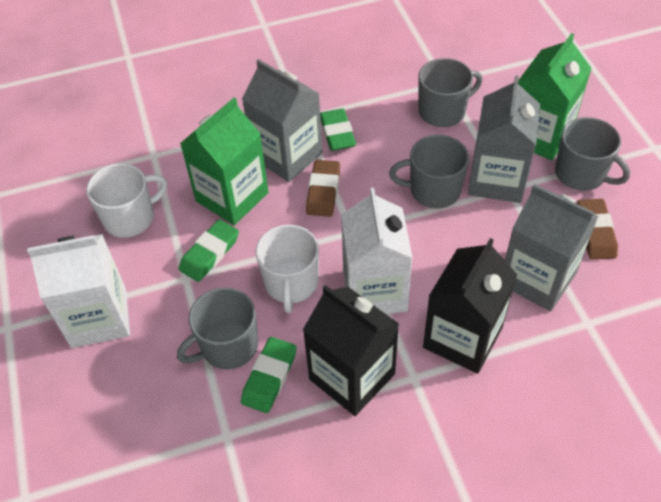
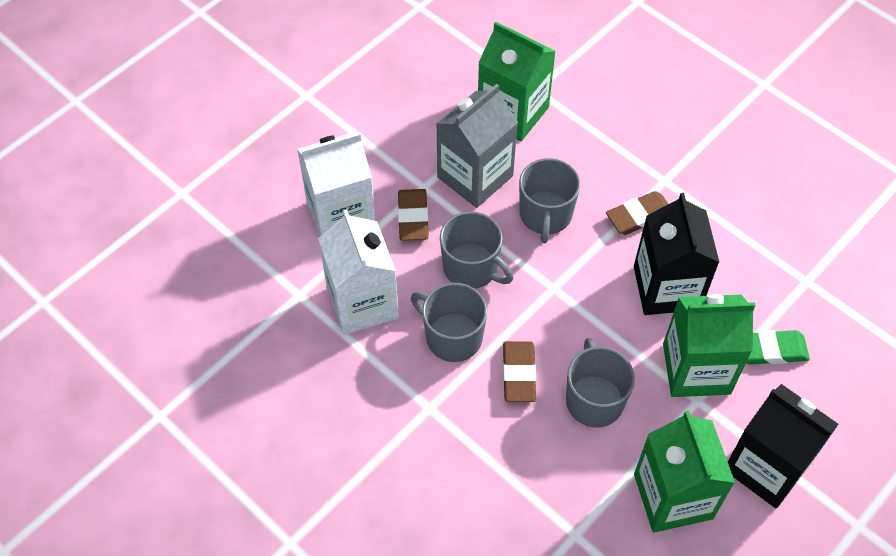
brown eraser: 2 -> 3
green carton: 2 -> 3
green eraser: 3 -> 1
grey carton: 3 -> 1
white mug: 2 -> 0

